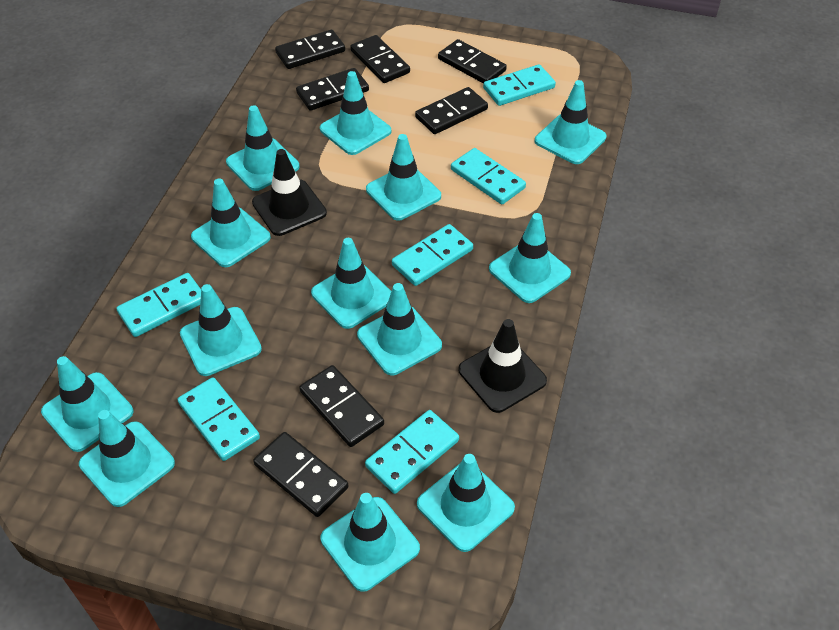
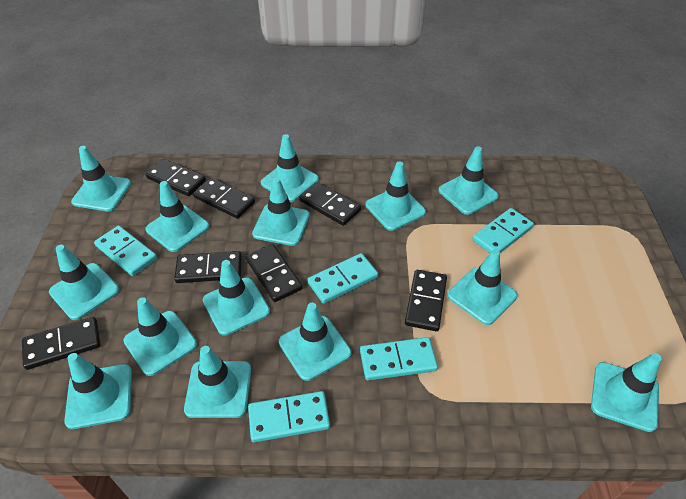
black traffic cone: 2 -> 0
turquoise domino: 6 -> 5
turquoise traffic cone: 13 -> 14

